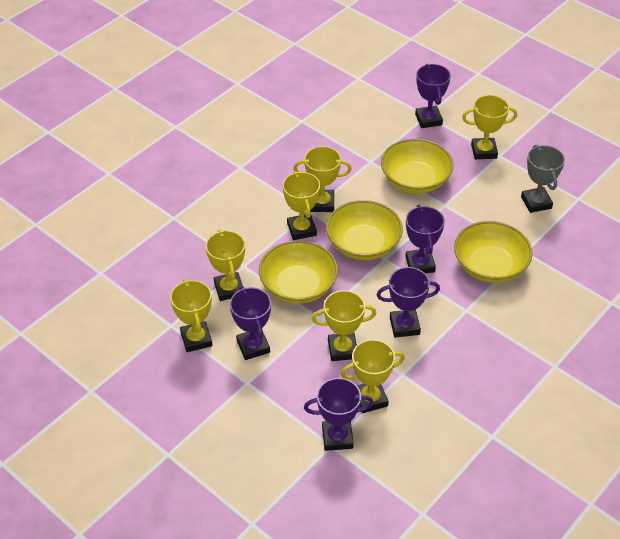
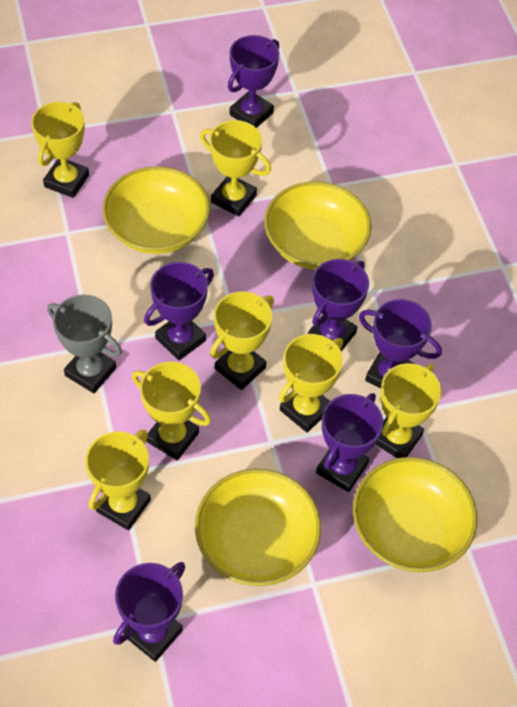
purple trophy: 5 -> 6

